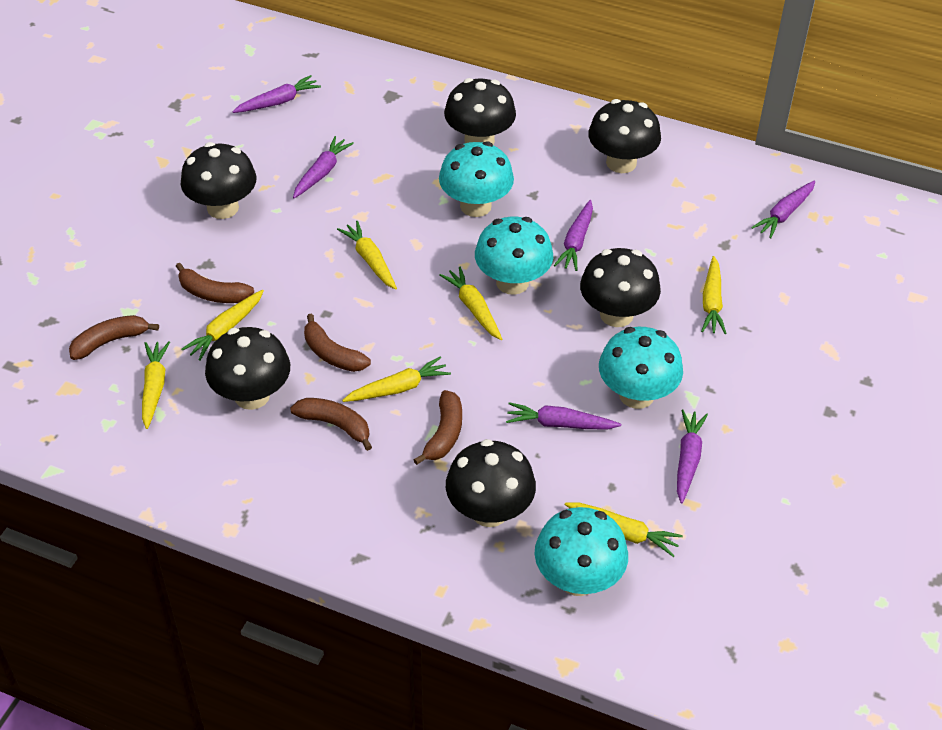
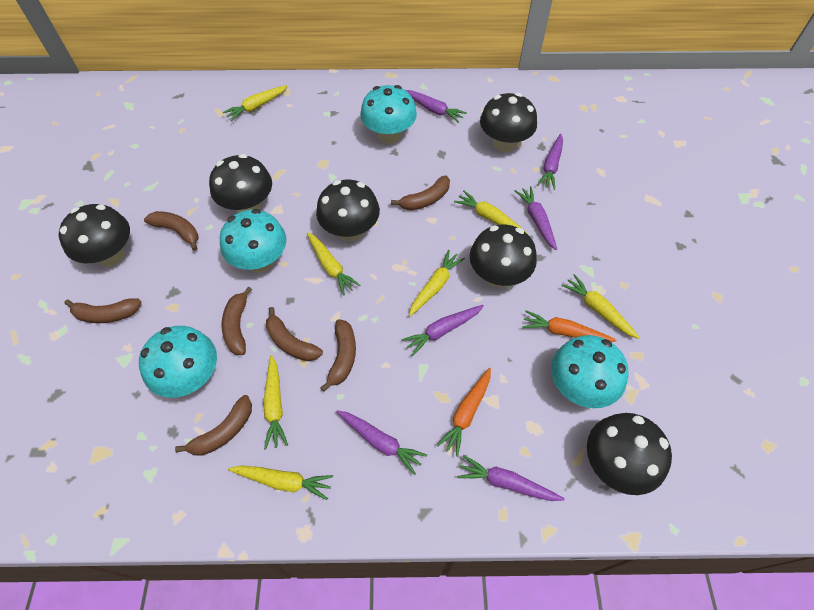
brown banana: 5 -> 7
orange carrot: 0 -> 2

